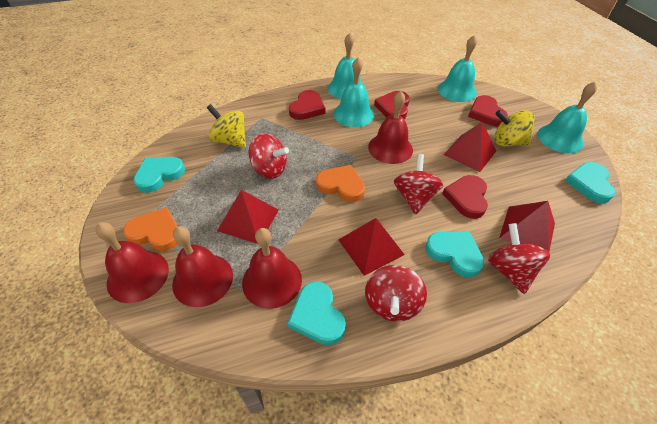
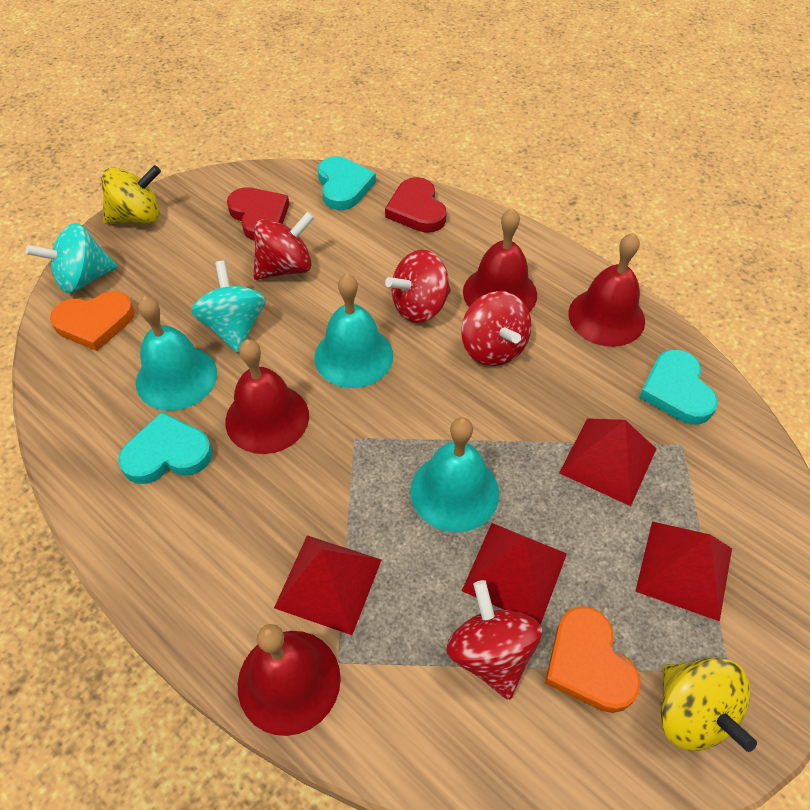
red heart: 4 -> 2
turquoise bell: 4 -> 3
turquoise heart: 4 -> 3
turquoise spinning top: 0 -> 2

